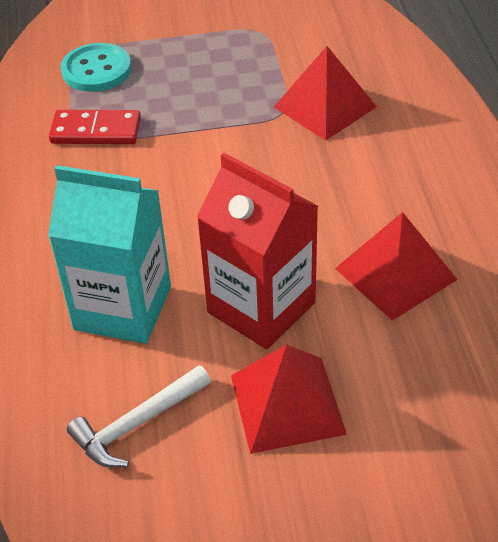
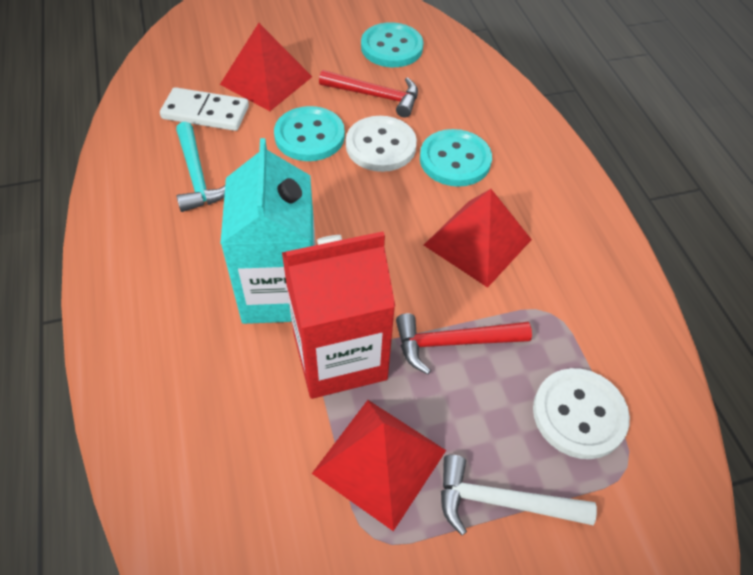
red domino: 1 -> 0
red hammer: 0 -> 2
turquoise button: 1 -> 3
turquoise hammer: 0 -> 1
white button: 0 -> 2
white domino: 0 -> 1

